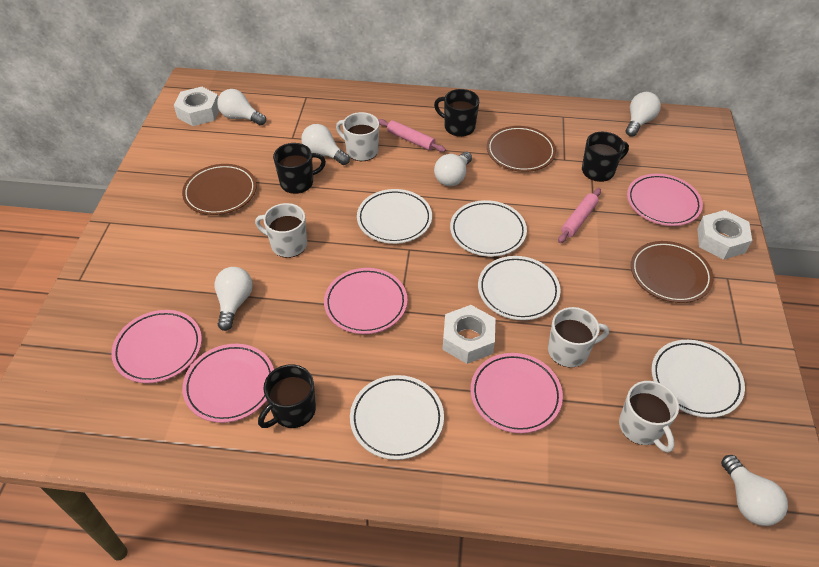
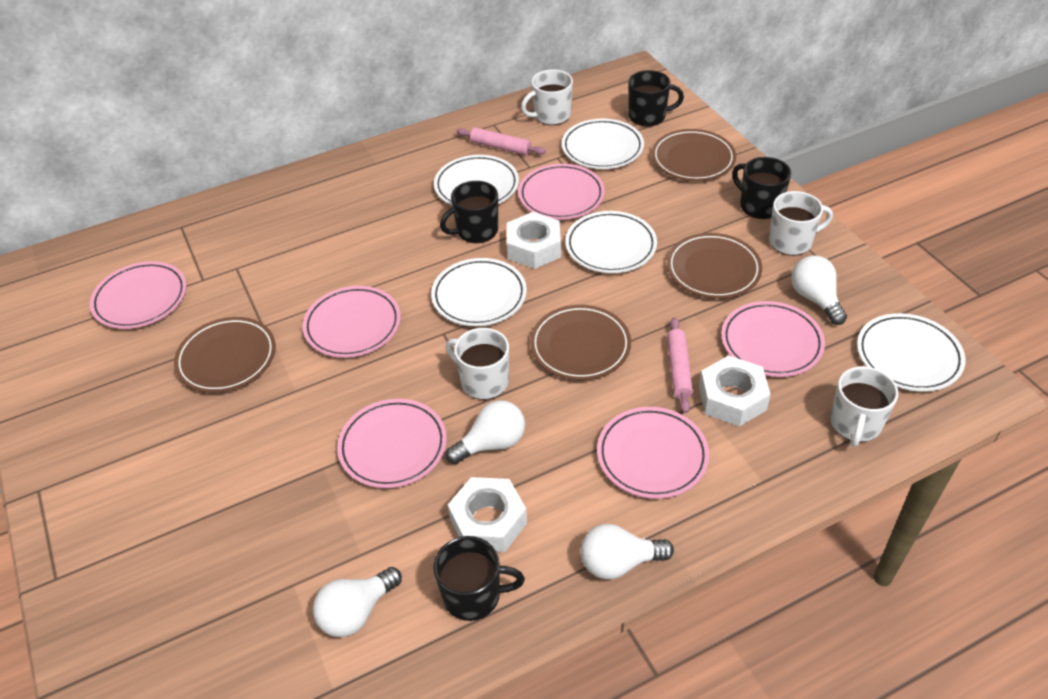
brown plate: 3 -> 4
pink plate: 5 -> 6
white light bulb: 6 -> 4

